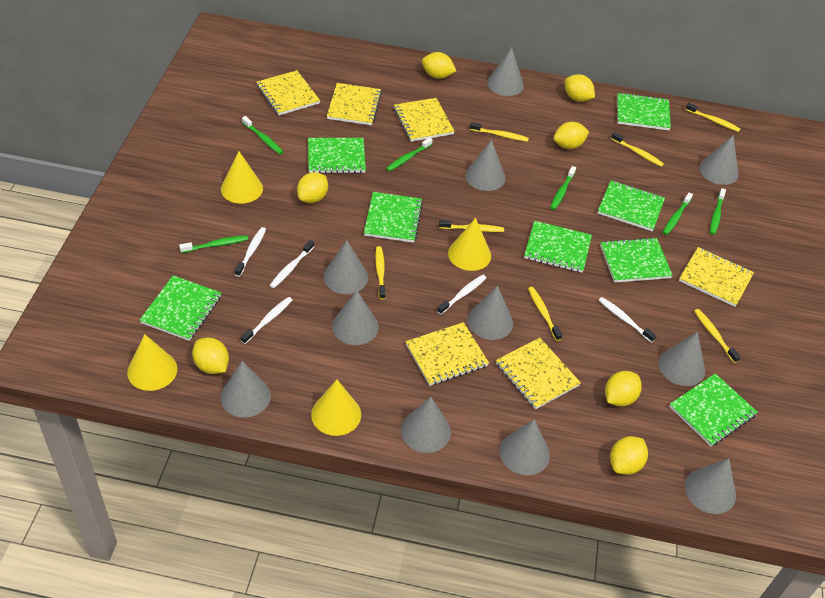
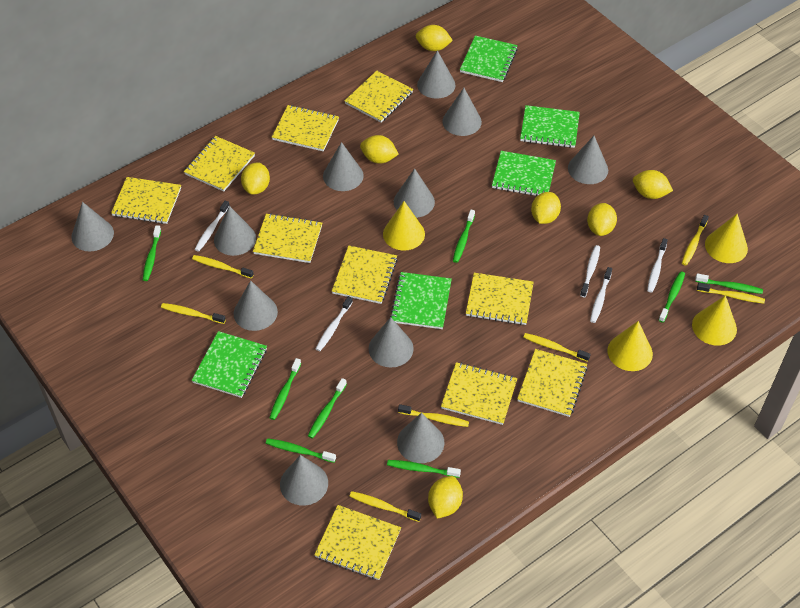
green notebook: 8 -> 5
green toothbrush: 6 -> 8
yellow notebook: 6 -> 10

